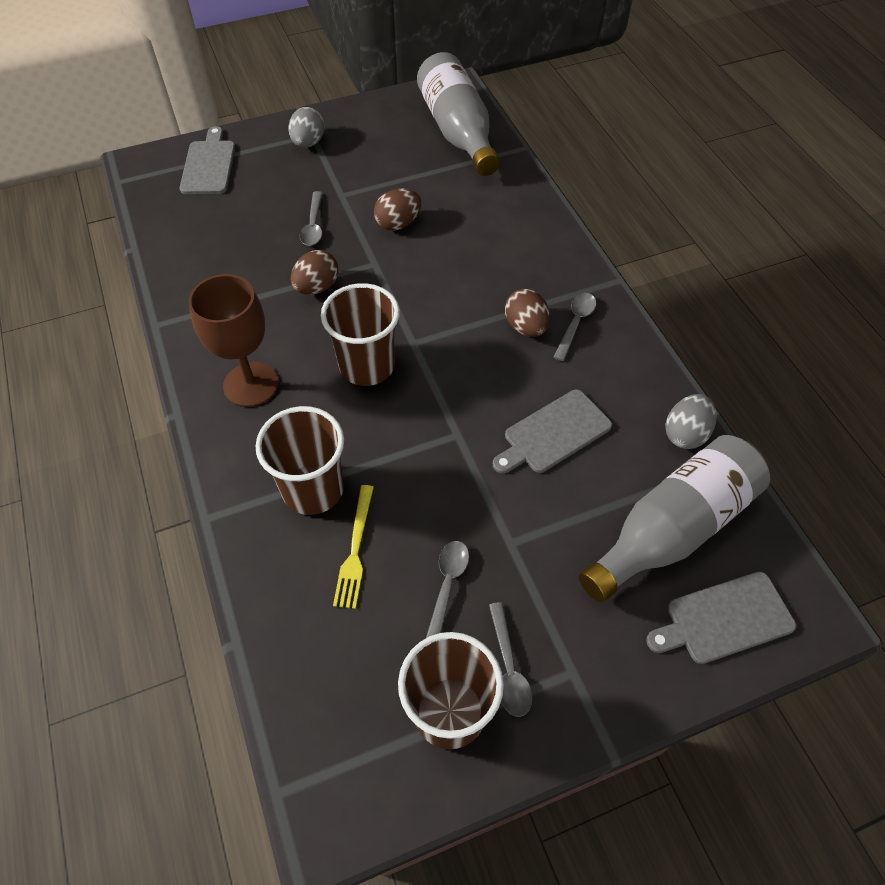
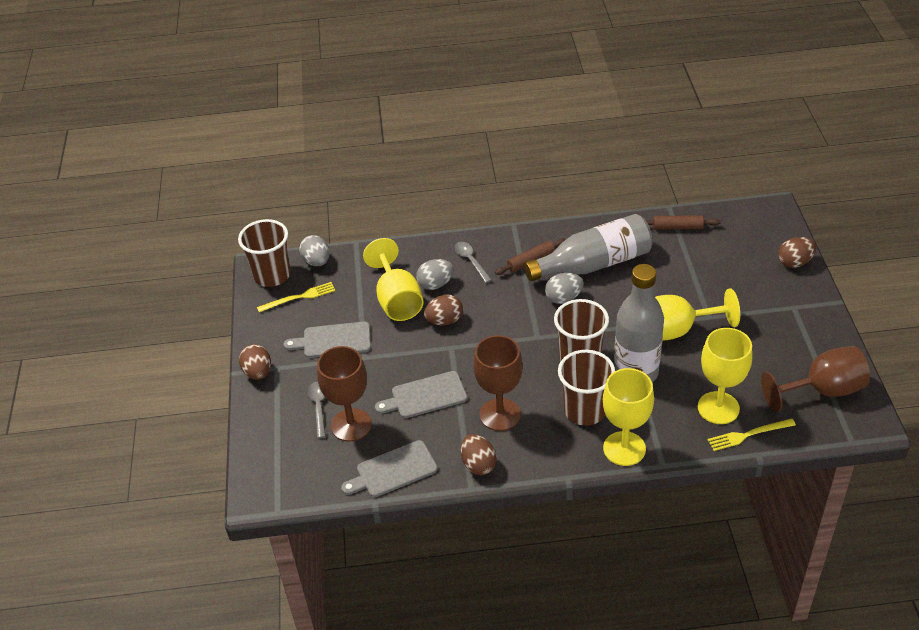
brown egg: 3 -> 4
brown goblet: 1 -> 3
brown rolling pin: 0 -> 2
grey egg: 2 -> 3
grey spoon: 4 -> 2
yellow fork: 1 -> 2
yellow goblet: 0 -> 4

